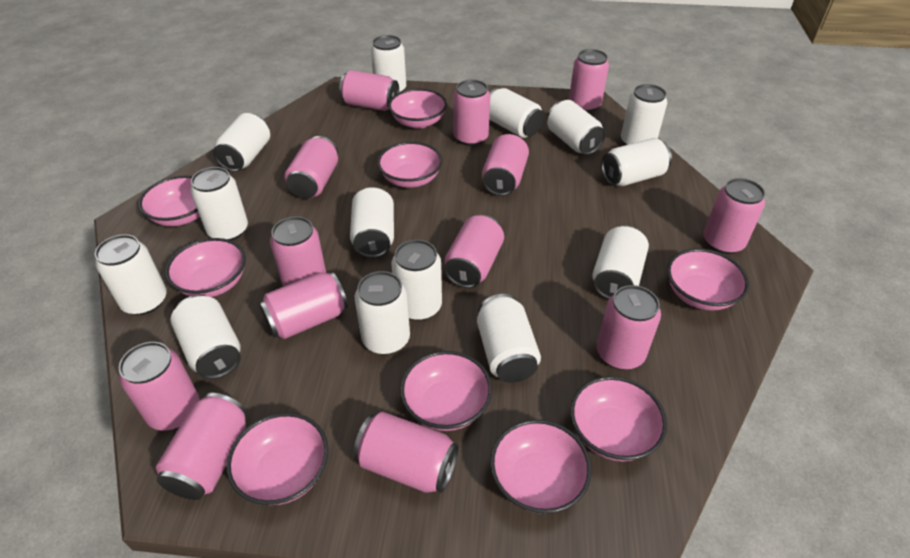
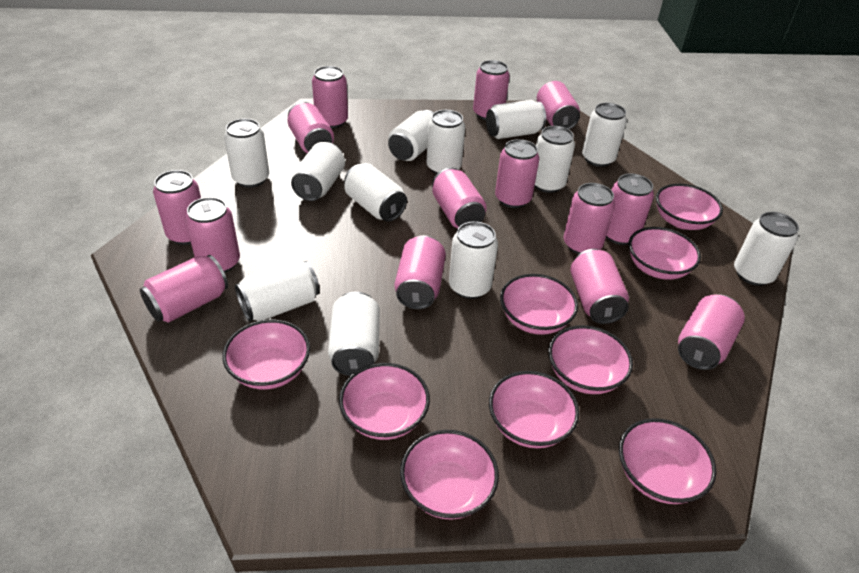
pink can: 13 -> 14
white can: 14 -> 12

